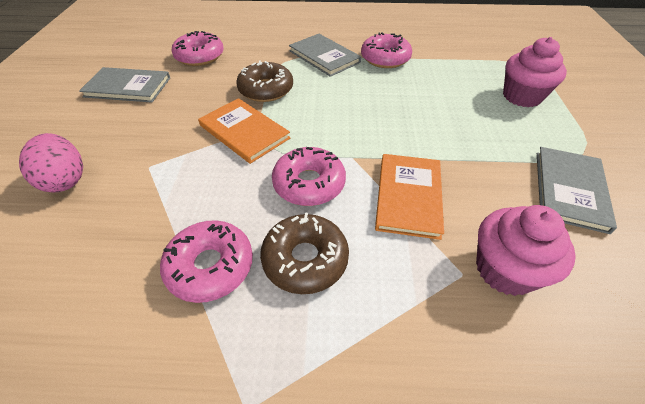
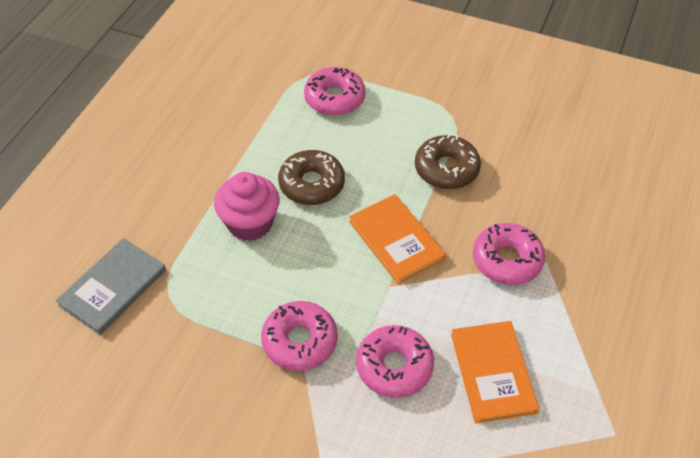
grey book: 3 -> 1
pink cupcake: 2 -> 1
pink egg: 1 -> 0

